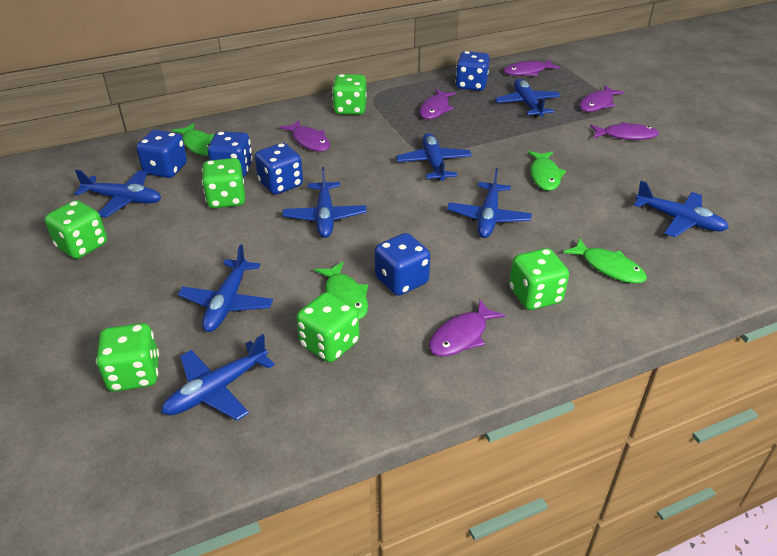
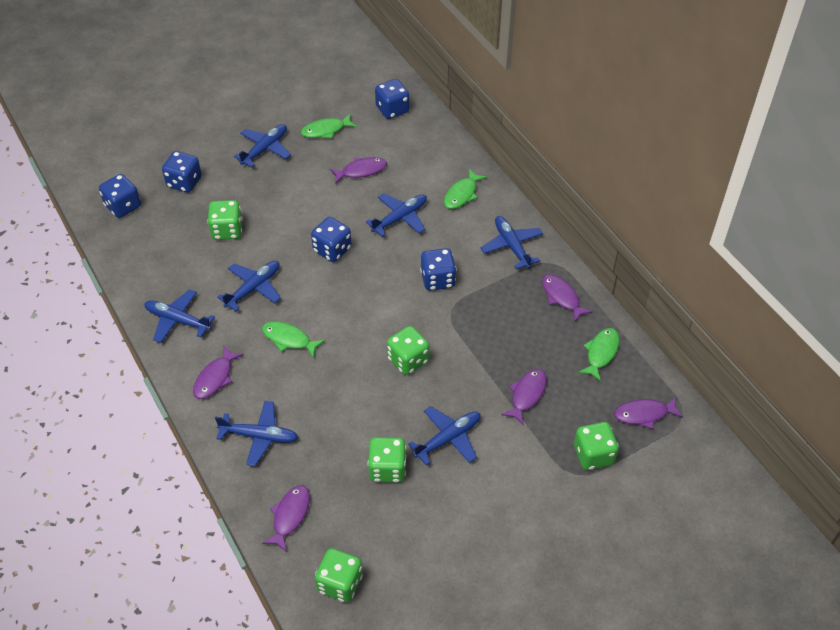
blue plane: 8 -> 7
green dice: 6 -> 5

